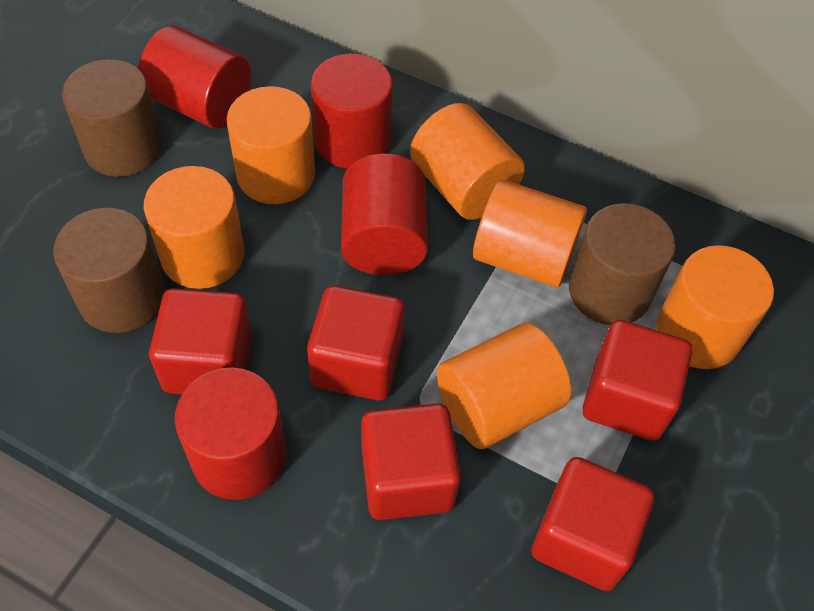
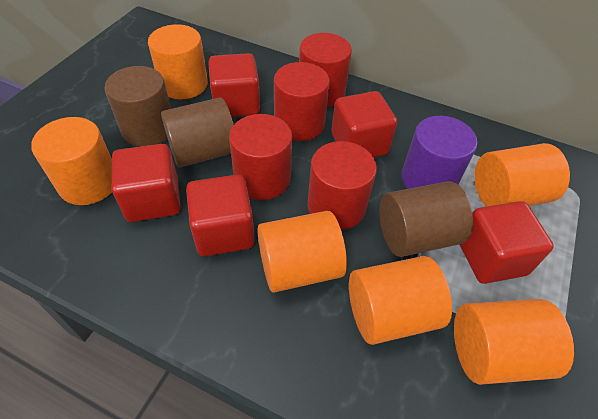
purple cylinder: 0 -> 1

